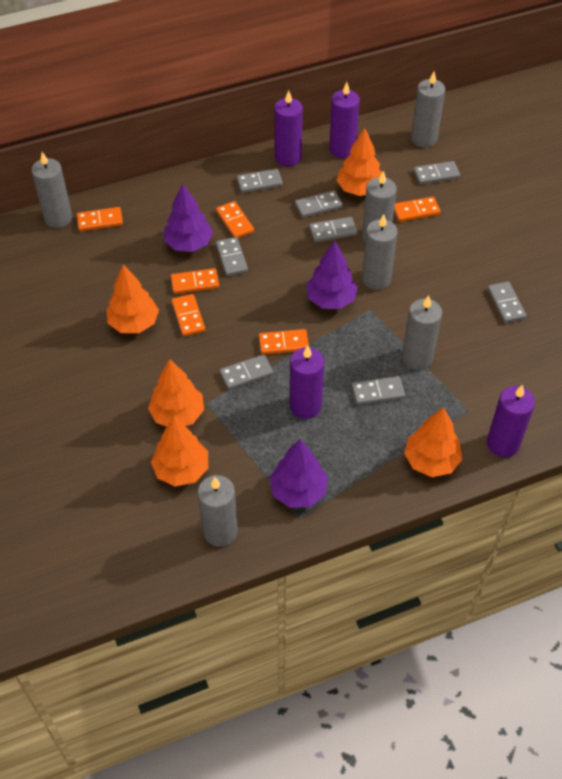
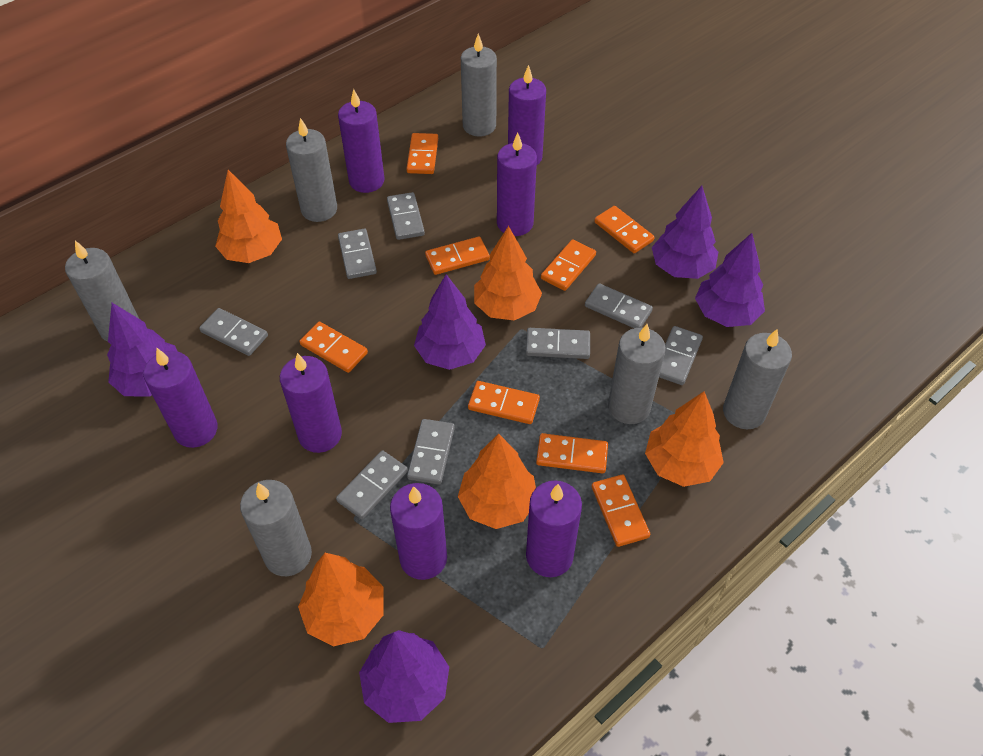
orange domino: 6 -> 8
purple candle: 4 -> 7
purple tree: 3 -> 5

